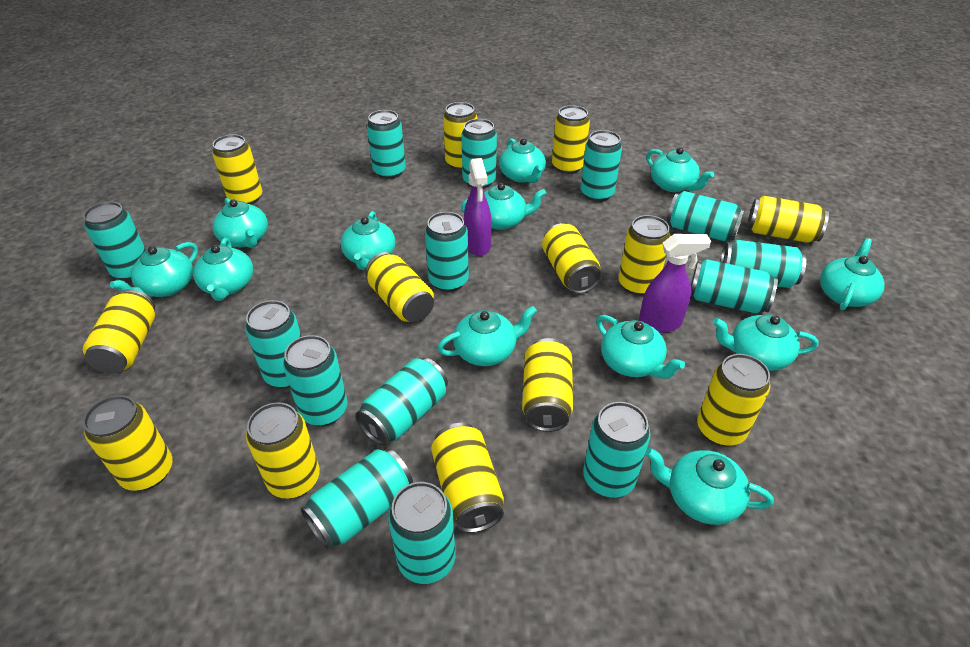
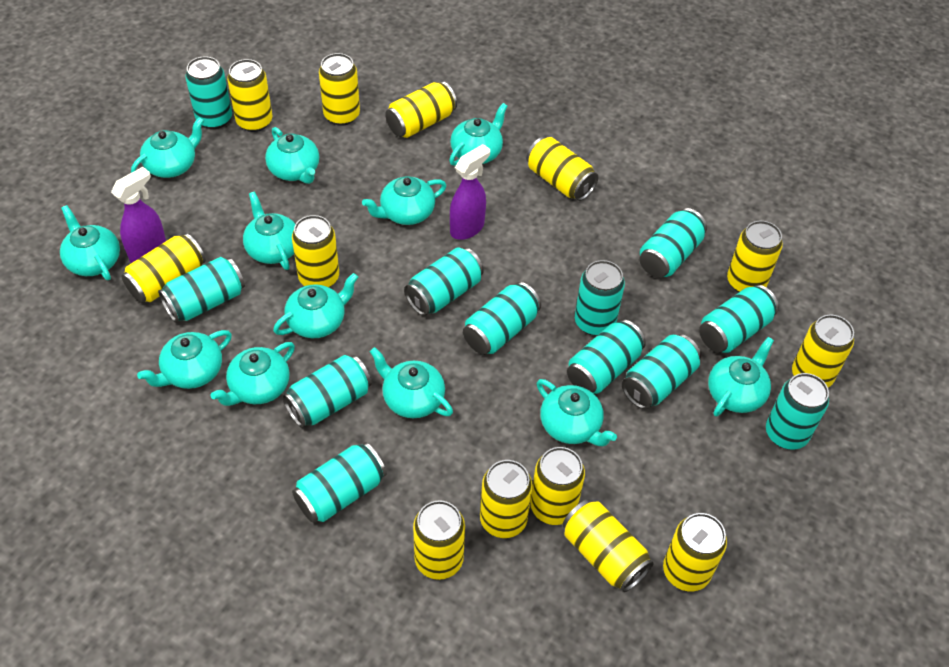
turquoise can: 14 -> 12

